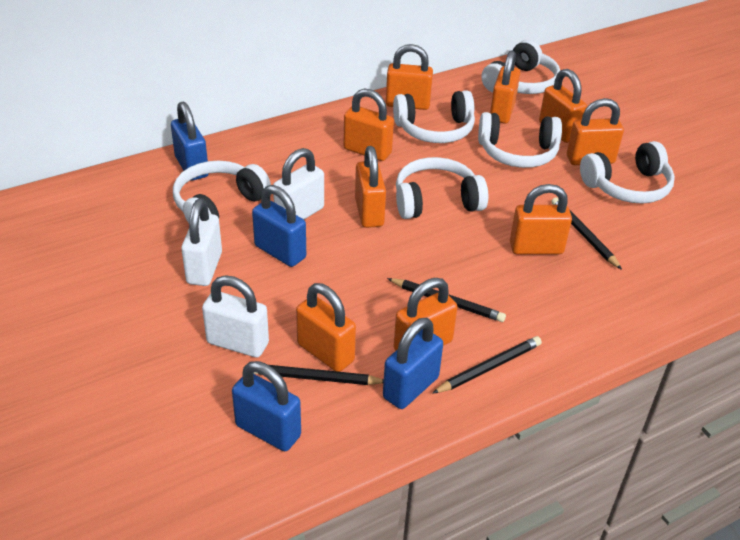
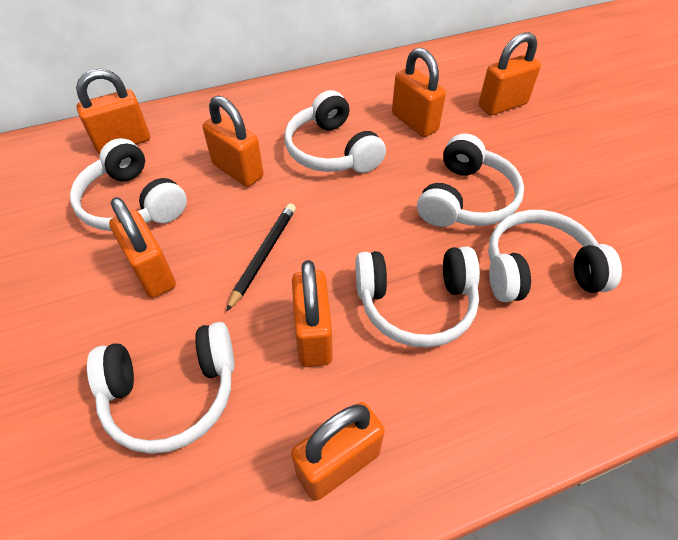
black pencil: 4 -> 1
blue padlock: 4 -> 0
orange padlock: 9 -> 7
white padlock: 3 -> 0

